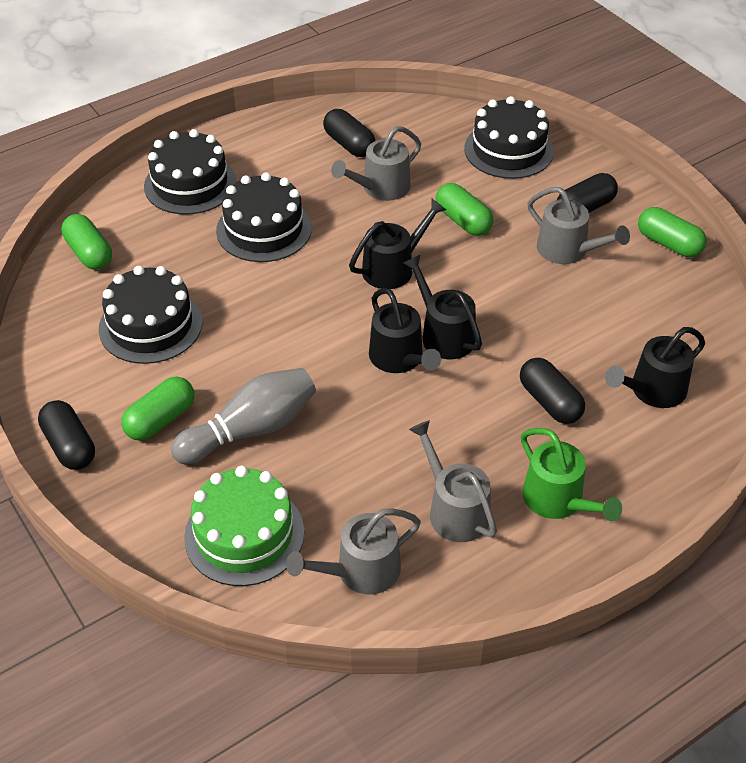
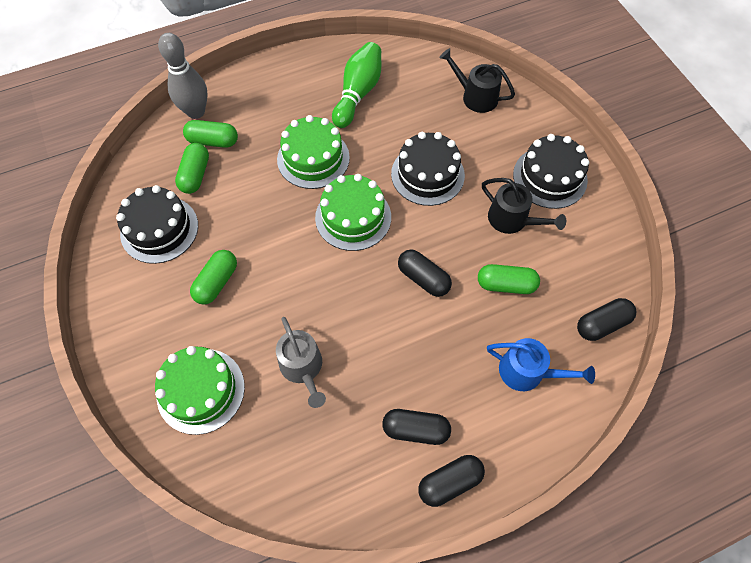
black cake: 4 -> 3
black watering can: 4 -> 2
blue watering can: 0 -> 1
green bowling pin: 0 -> 1
green cake: 1 -> 3
green watering can: 1 -> 0
grey watering can: 4 -> 1

